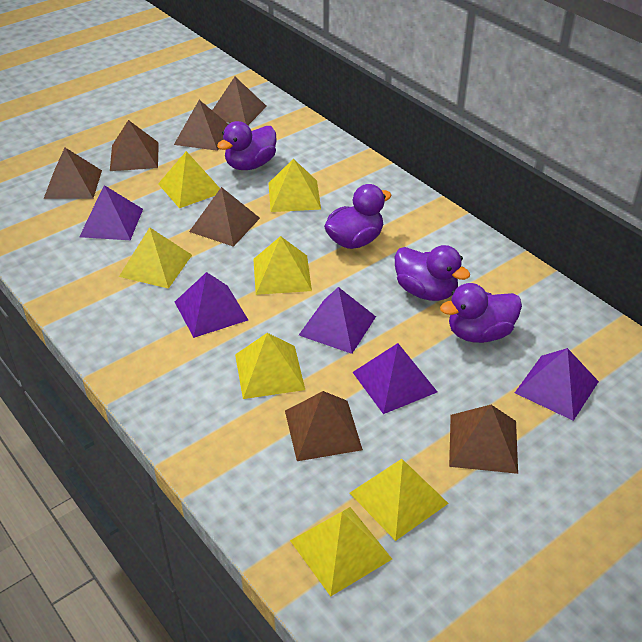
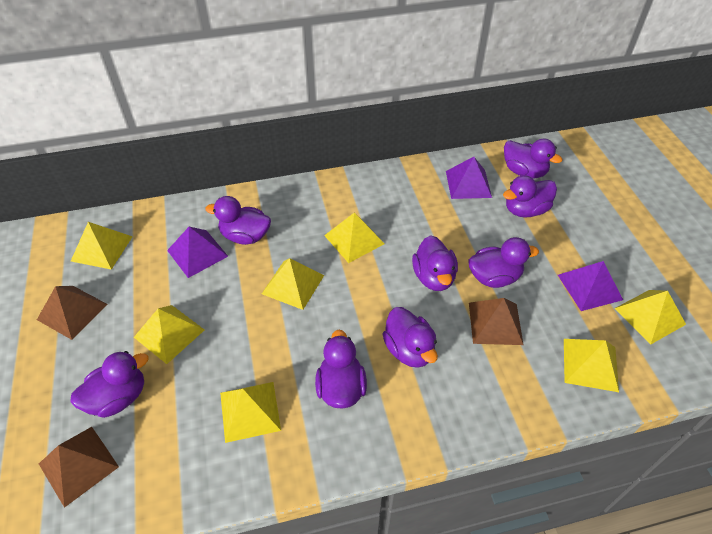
brown pyramid: 7 -> 3
purple duck: 4 -> 8
purple pyramid: 5 -> 3

